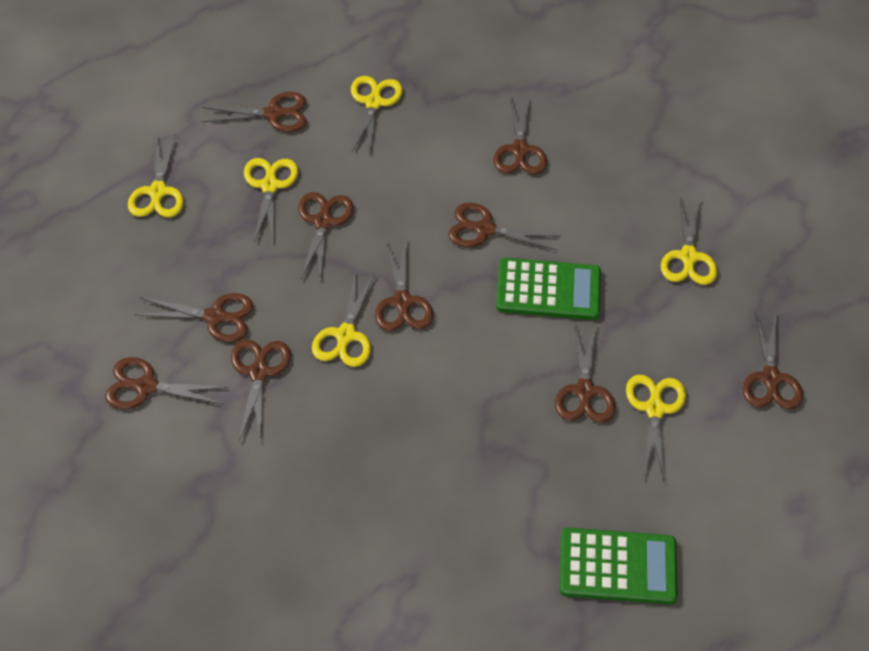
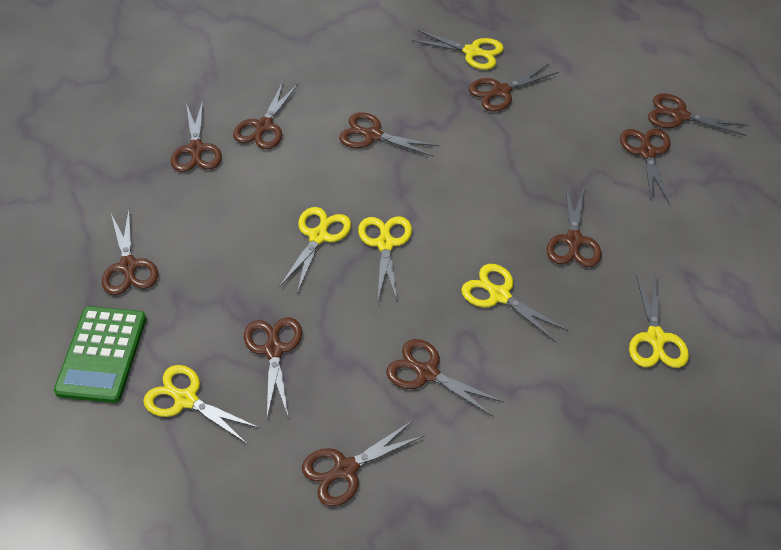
brown scissors: 10 -> 11
green calculator: 2 -> 1

